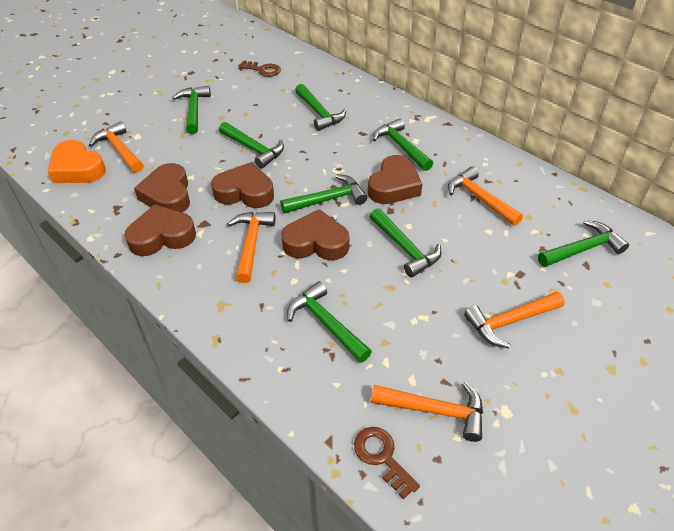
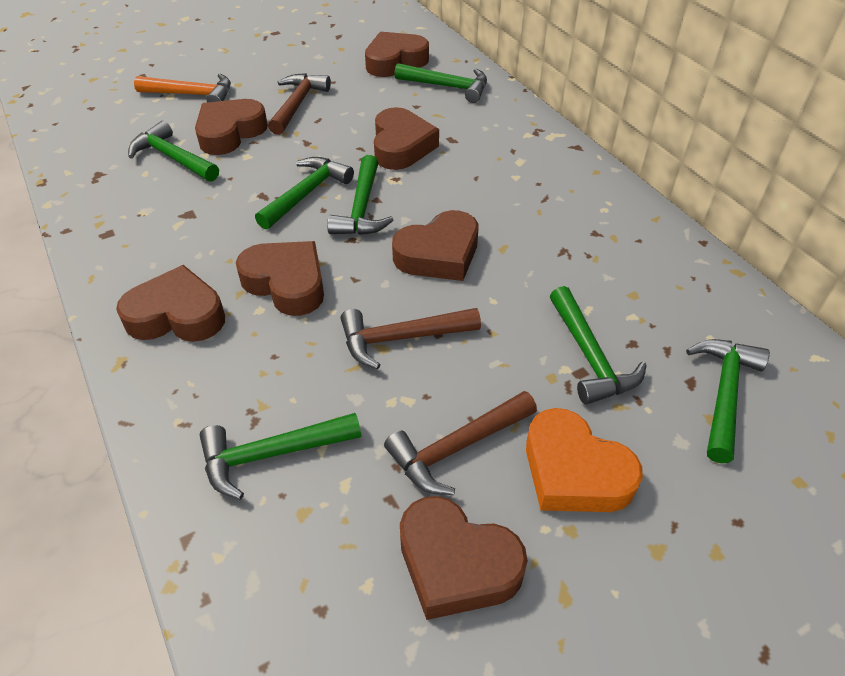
brown hammer: 0 -> 3
brown heart: 5 -> 7
brown key: 2 -> 0
green hammer: 8 -> 7
orange hammer: 5 -> 1

